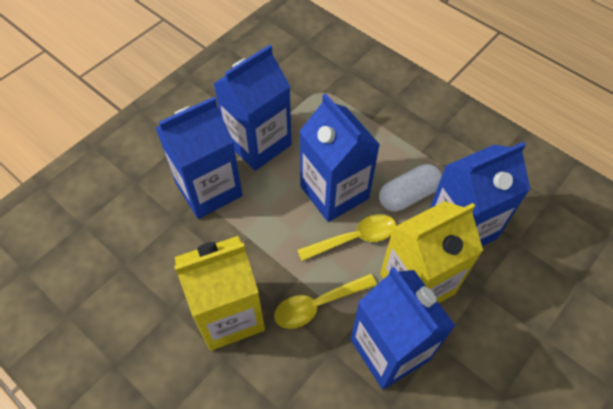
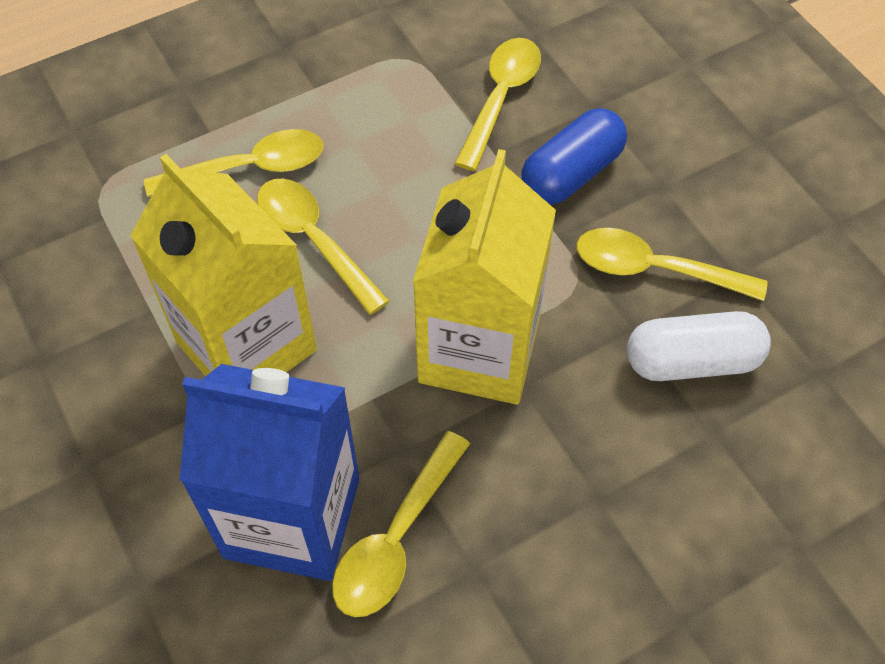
blue capsule: 0 -> 1
blue carton: 5 -> 1
yellow spoon: 2 -> 5

